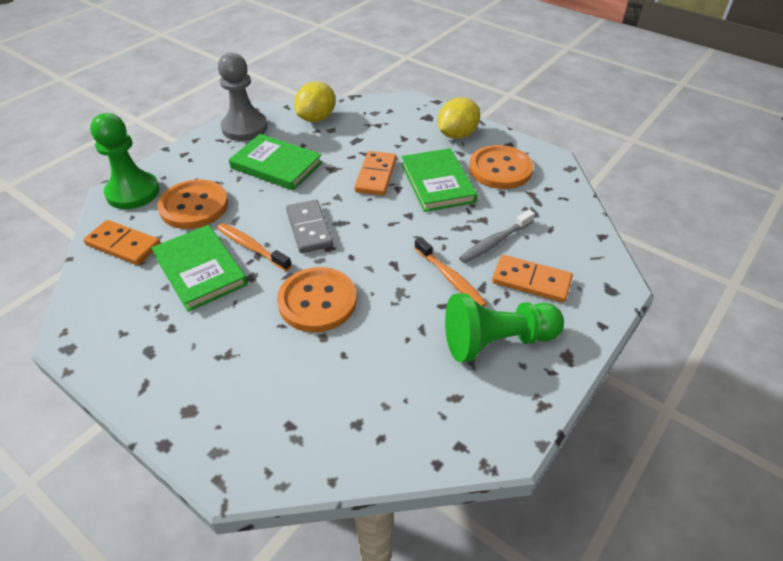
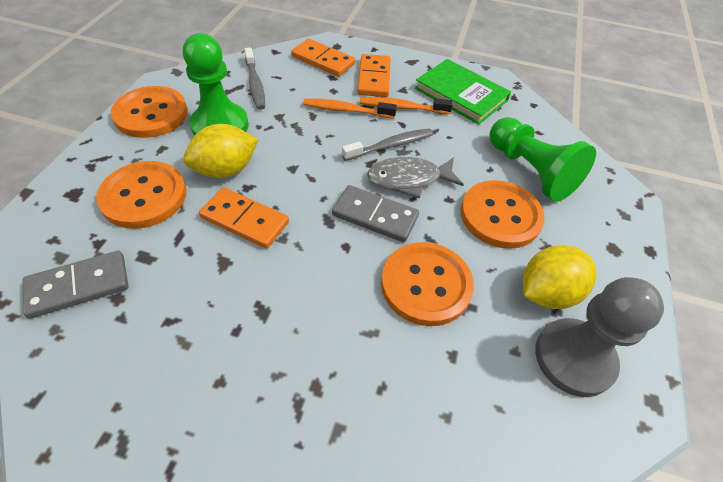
green book: 3 -> 1
grey domino: 1 -> 2
grey fish: 0 -> 1
grey toothbrush: 1 -> 2
orange button: 3 -> 4

